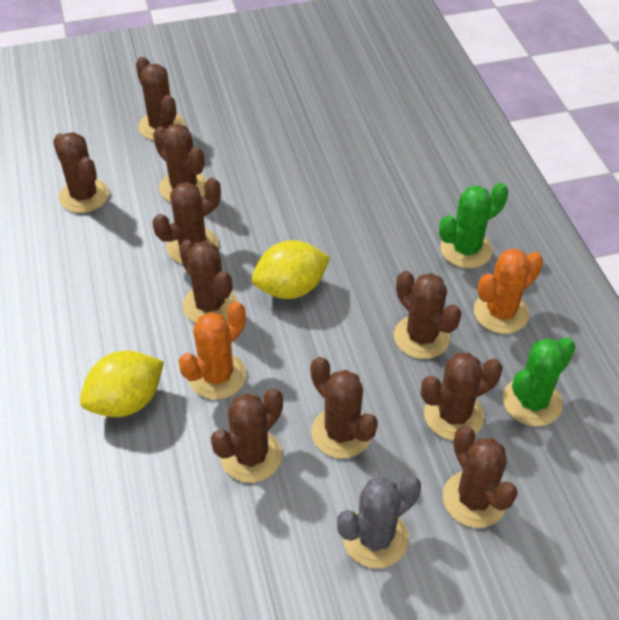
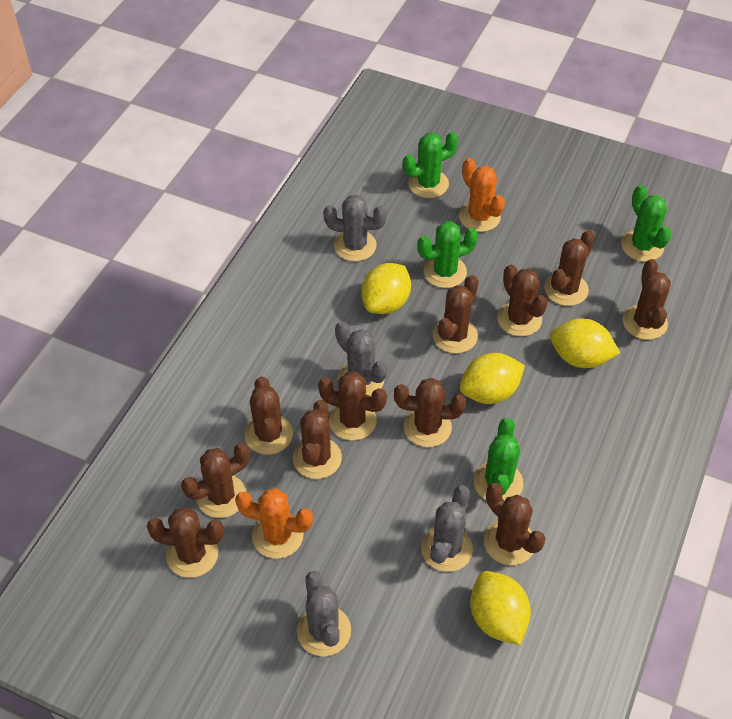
brown cactus: 10 -> 11
green cactus: 2 -> 4
grey cactus: 1 -> 4
yellow lemon: 2 -> 4

